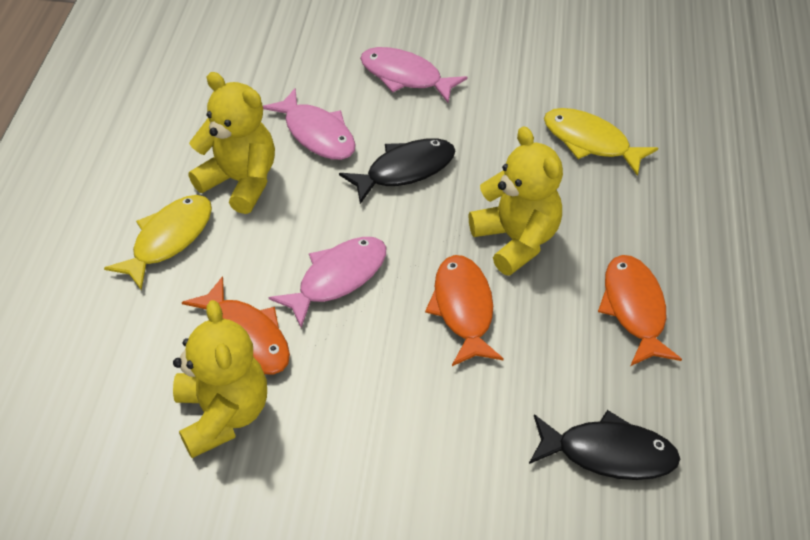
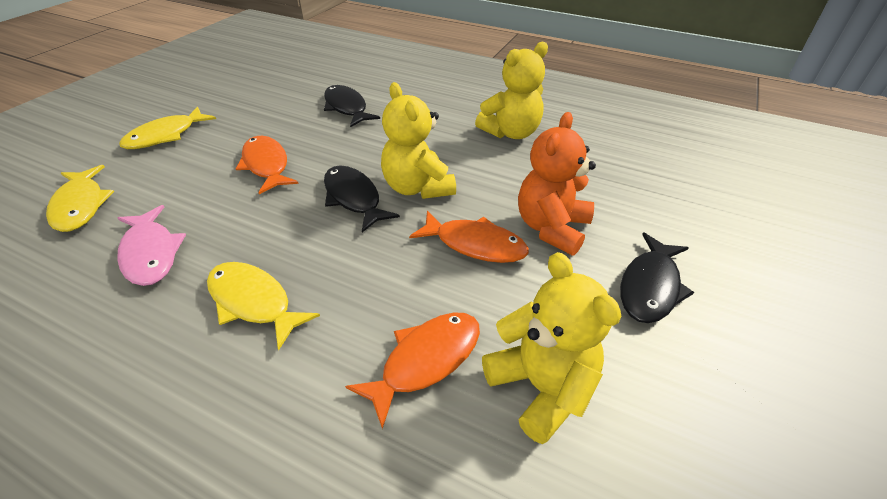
black fish: 2 -> 3
orange teddy bear: 0 -> 1
pink fish: 3 -> 1
yellow fish: 2 -> 3

